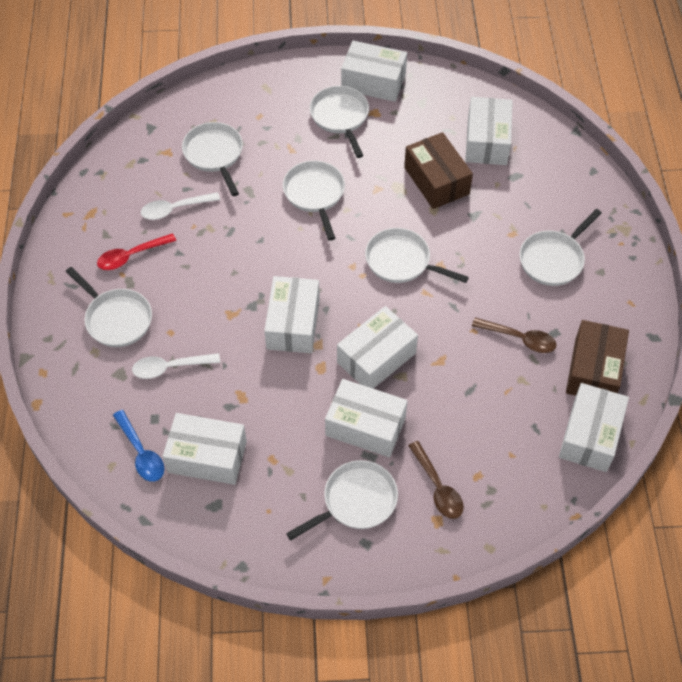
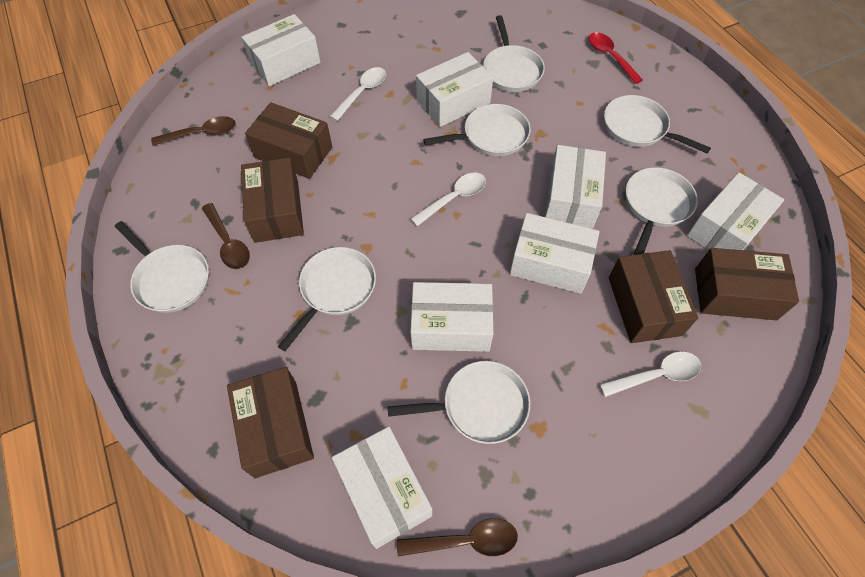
blue spoon: 1 -> 0
brown box: 2 -> 5
brown spoon: 2 -> 3
white spoon: 2 -> 3

